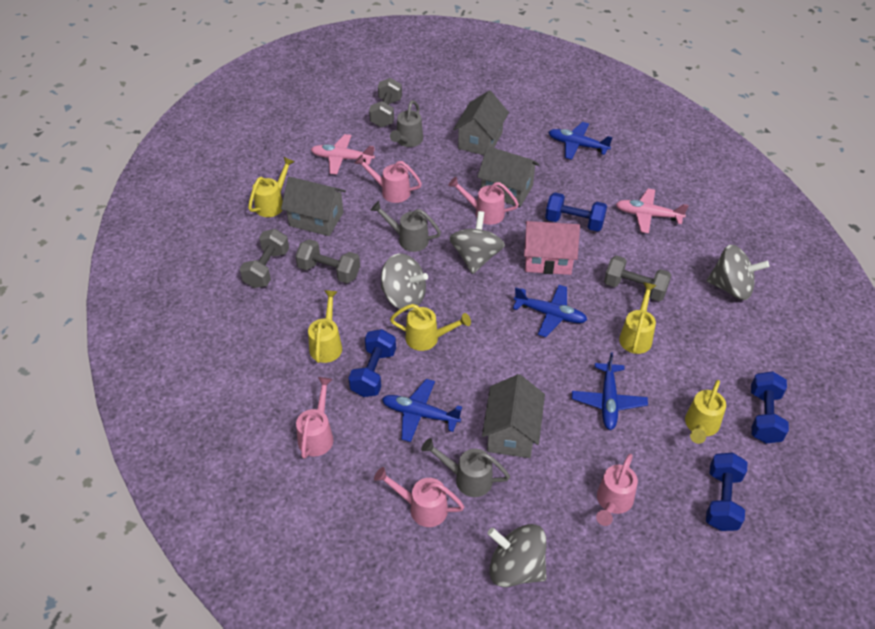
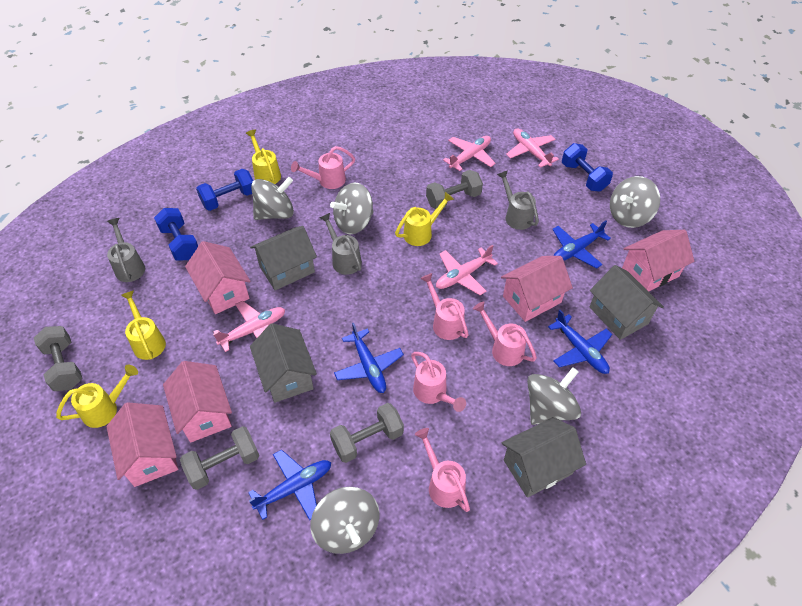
blue dumbbell: 4 -> 3
grey spinning top: 4 -> 5
pink house: 1 -> 5
pink plane: 2 -> 4
yellow watering can: 5 -> 4

